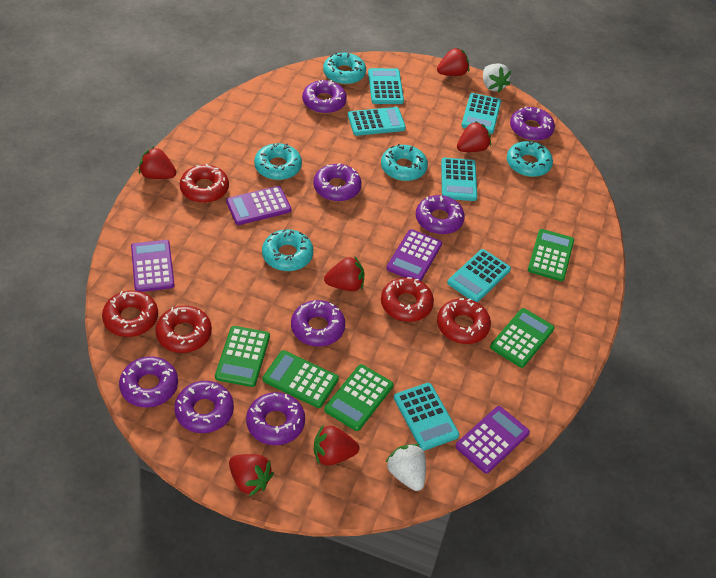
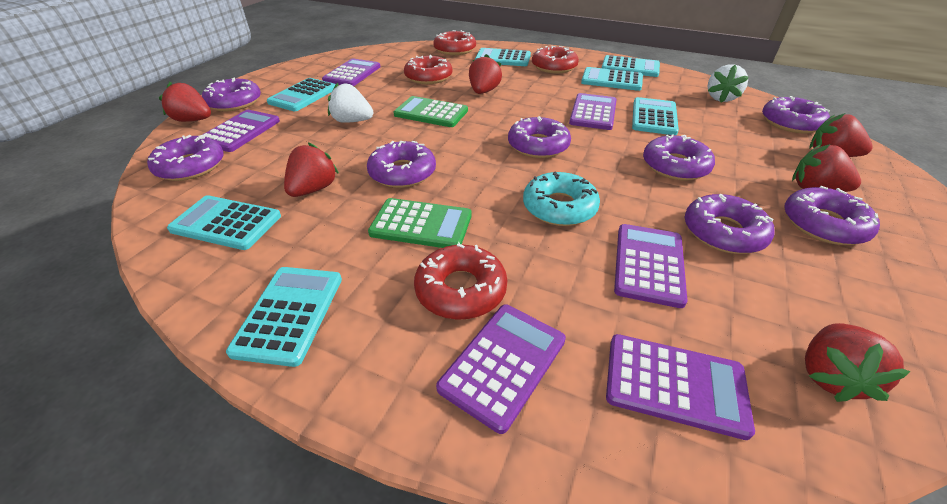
green calculator: 5 -> 2
purple calculator: 4 -> 6
red donut: 5 -> 4
turquoise calculator: 6 -> 7
turquoise donut: 5 -> 1

